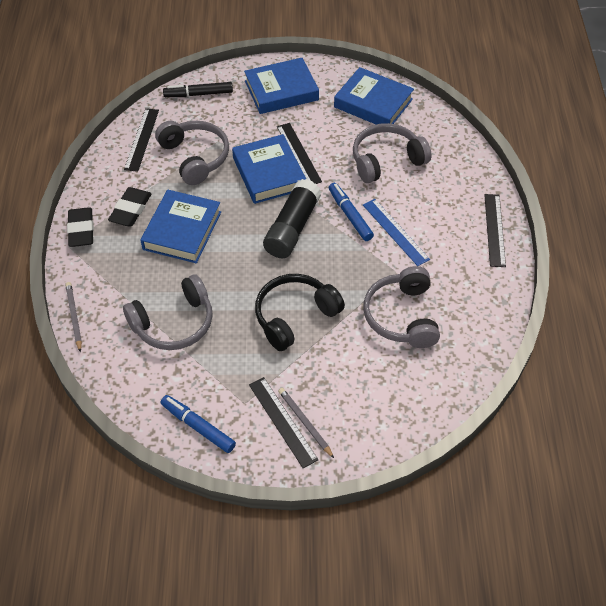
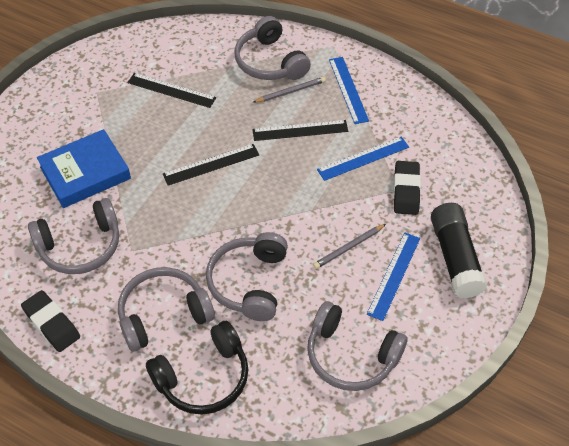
black marker: 1 -> 0
black ruler: 4 -> 3
blue book: 4 -> 1
blue marker: 2 -> 0
blue ruler: 1 -> 3
grey headphones: 4 -> 5

